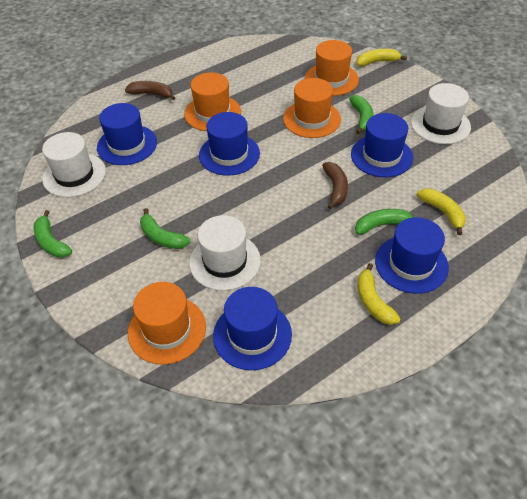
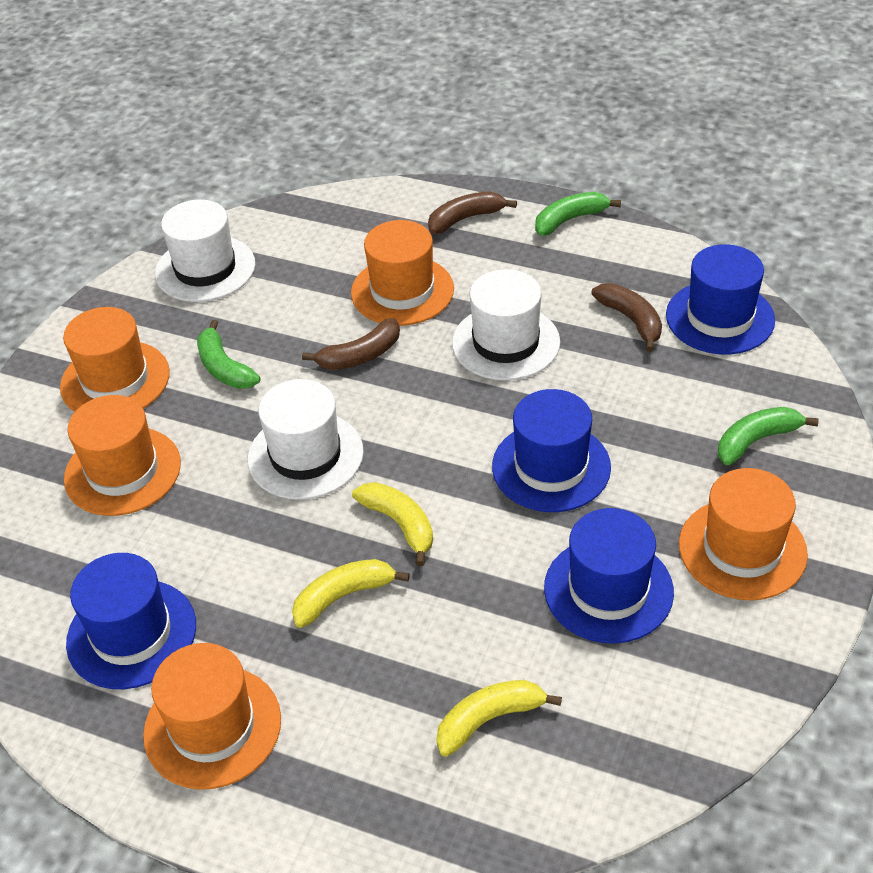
blue hat: 5 -> 4
brown banana: 2 -> 3
green banana: 4 -> 3
orange hat: 4 -> 5

